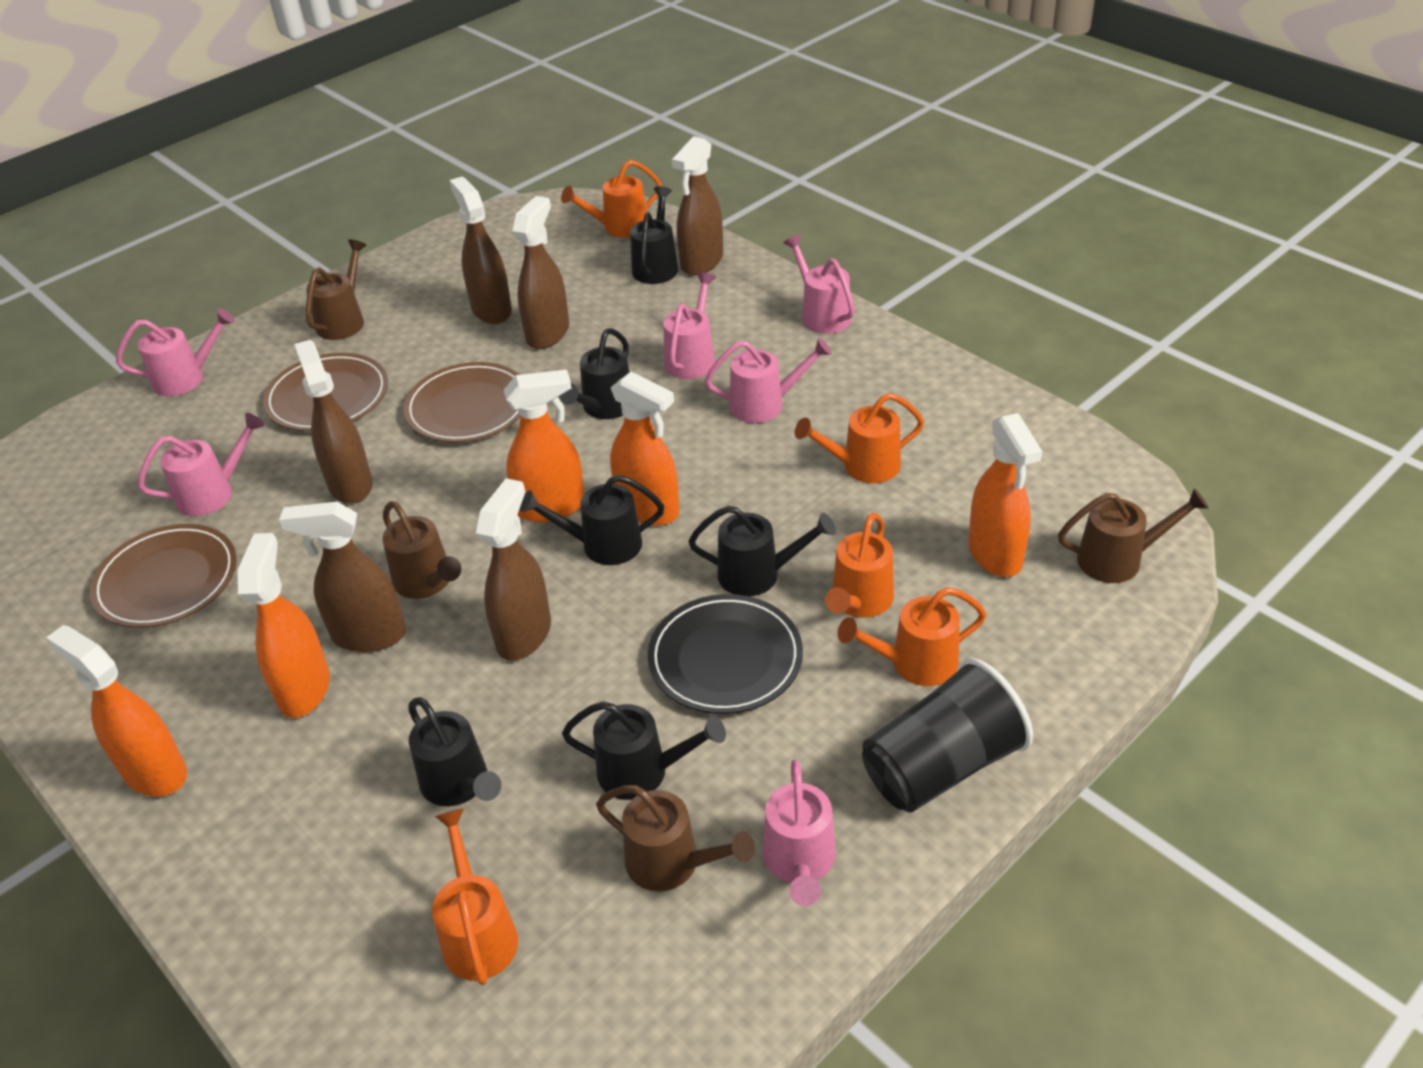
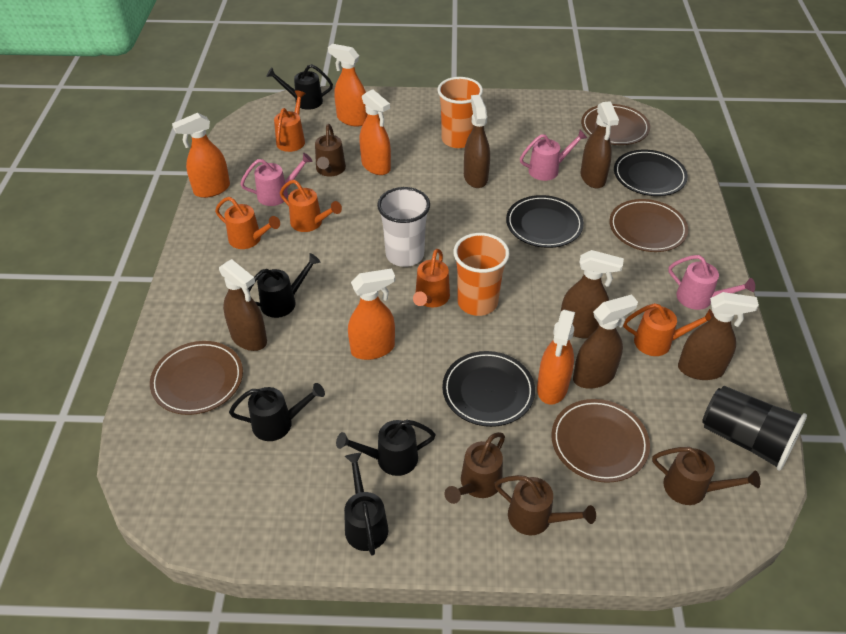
black plate: 1 -> 3
black watering can: 6 -> 5
brown plate: 3 -> 4
orange cup: 0 -> 2
pink watering can: 6 -> 3
white cup: 0 -> 1

